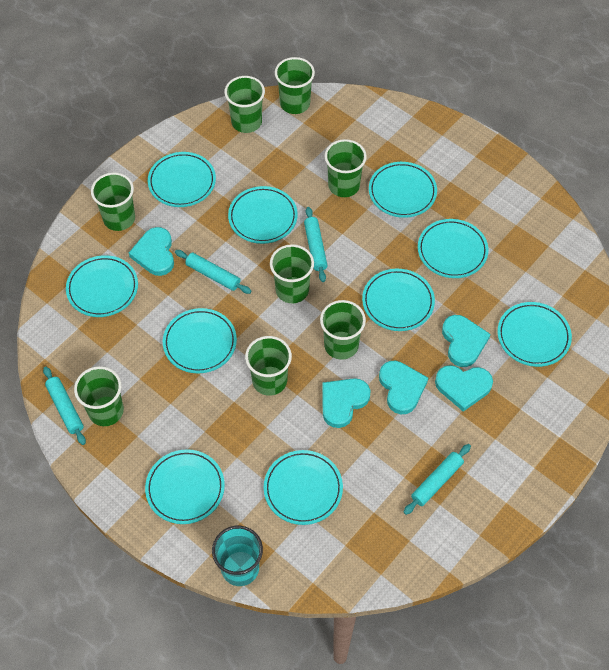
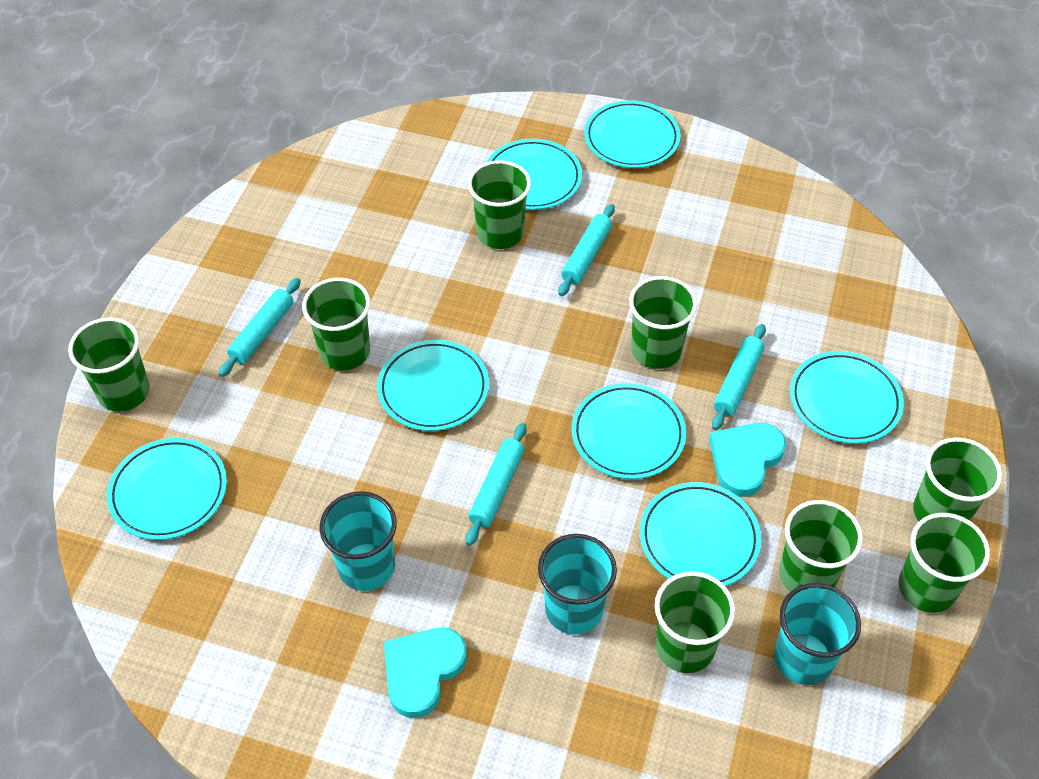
turquoise cup: 1 -> 3
turquoise heart: 5 -> 2
turquoise plate: 10 -> 7

